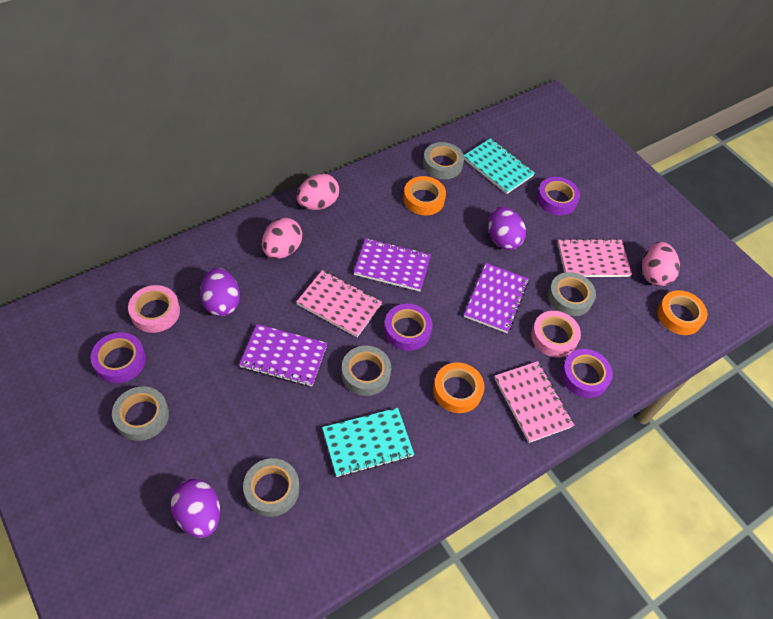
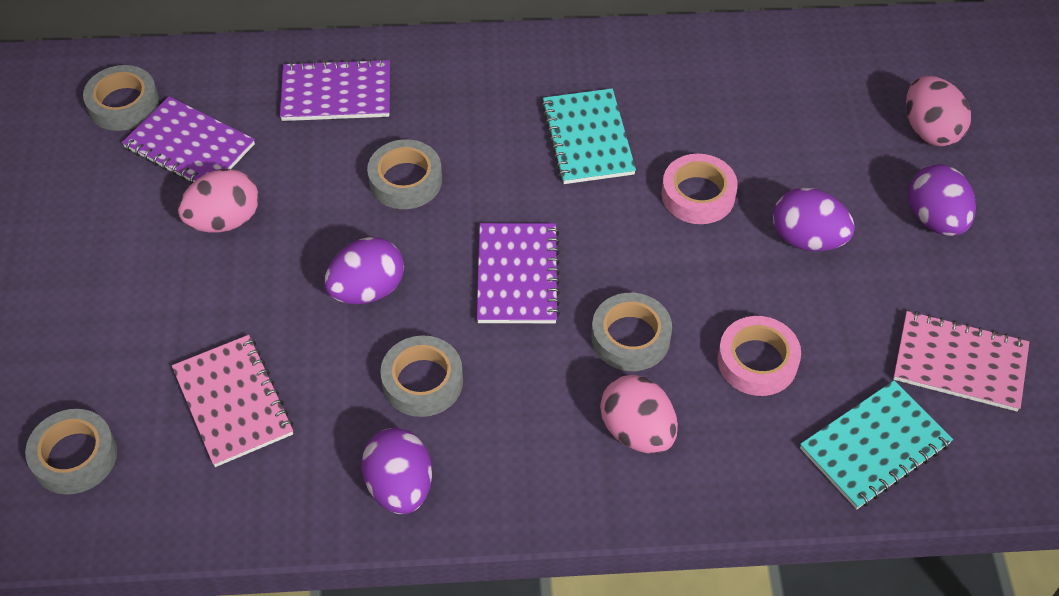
orange tape: 3 -> 0
pink notebook: 3 -> 2
purple egg: 3 -> 4
purple tape: 4 -> 0

